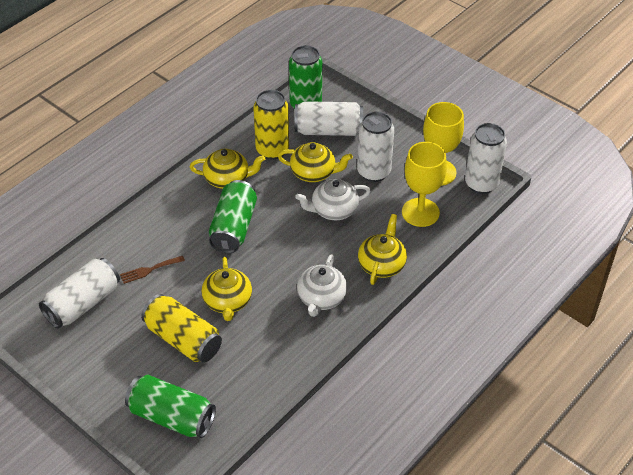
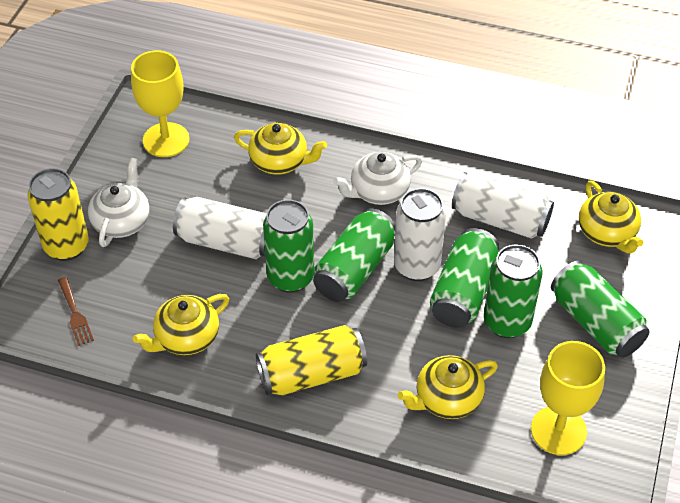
green can: 3 -> 5
white can: 4 -> 3

